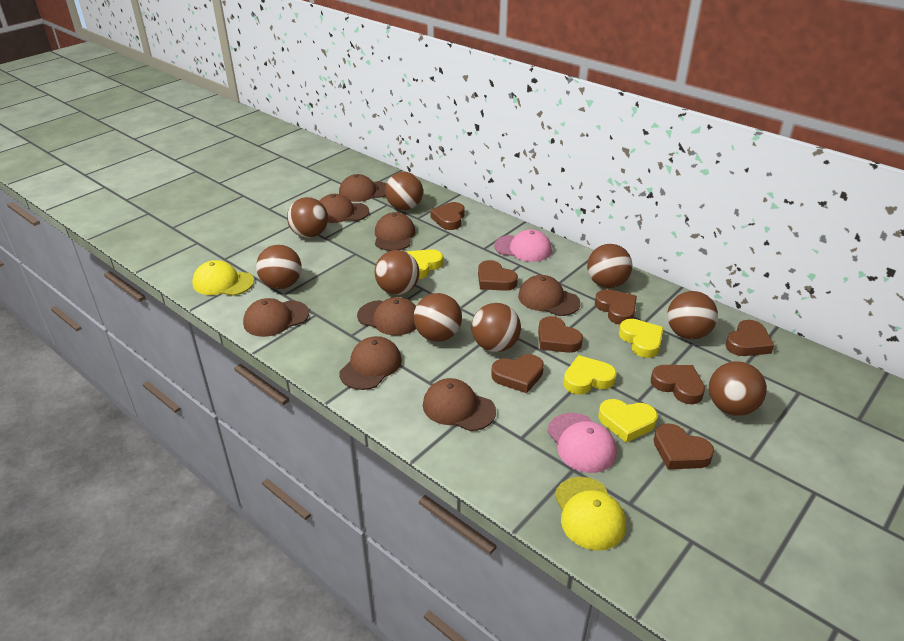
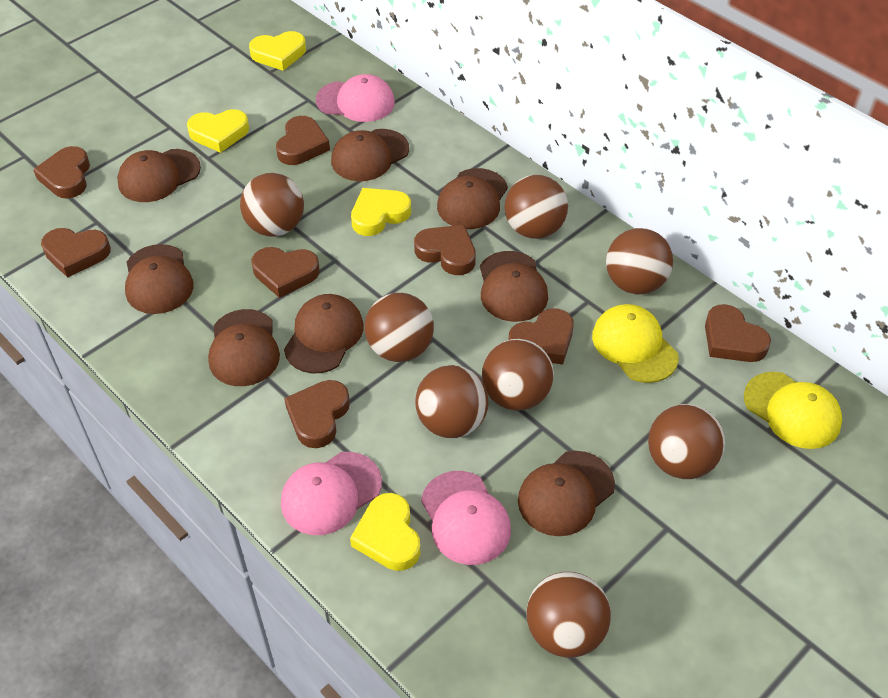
brown ball: 9 -> 8
pink cap: 2 -> 3

